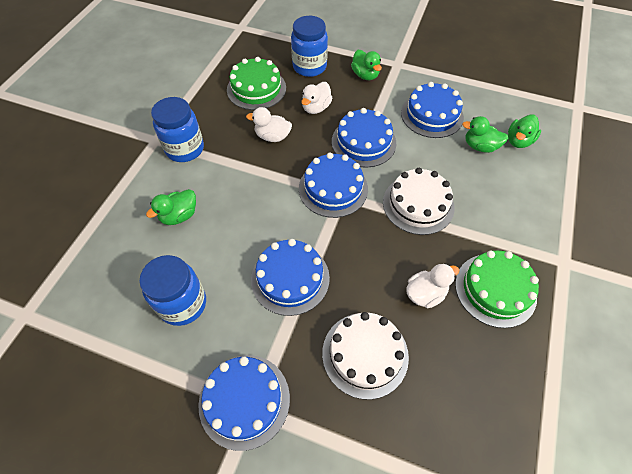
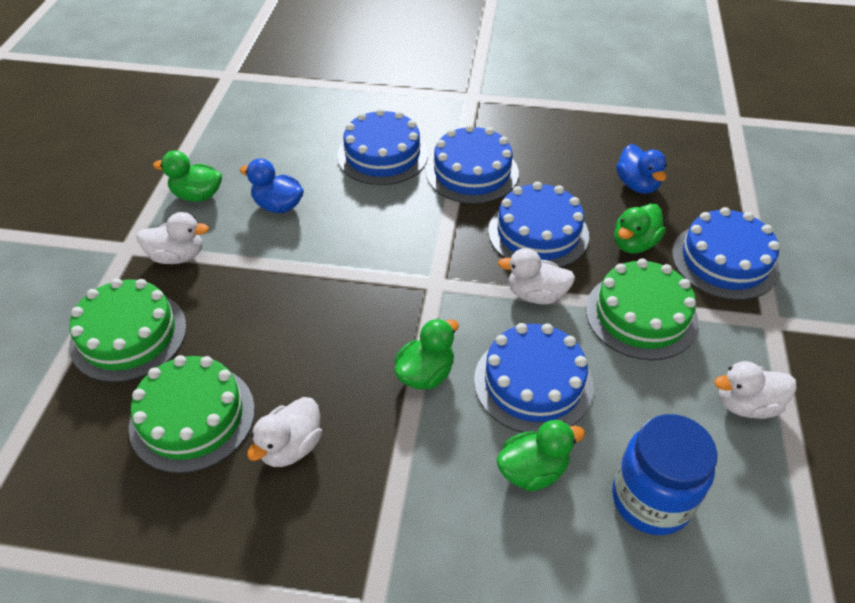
blue duck: 0 -> 2
blue jar: 3 -> 1
green cake: 2 -> 3
white cake: 2 -> 0
white duck: 3 -> 4

